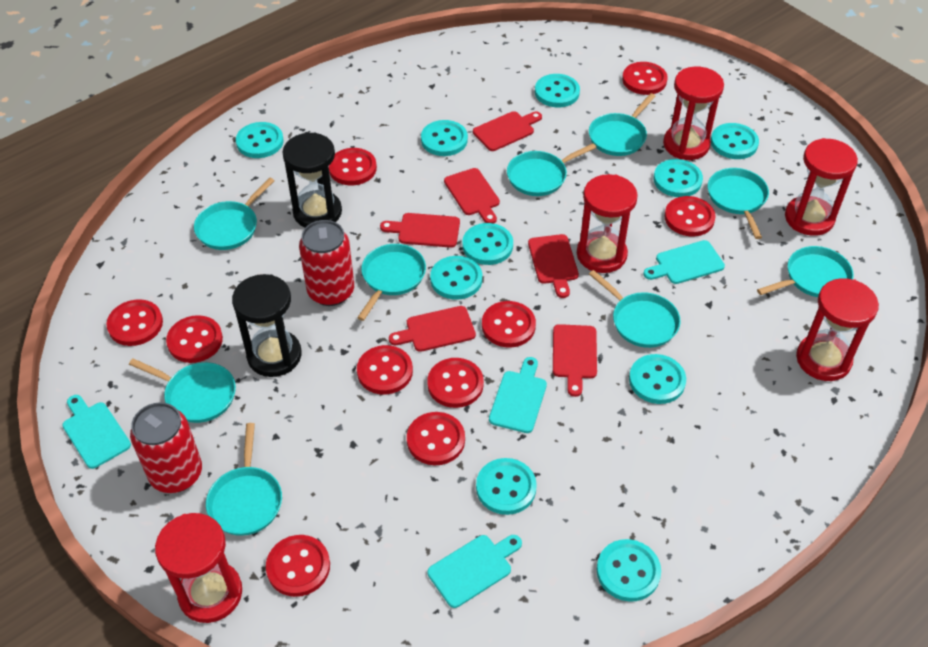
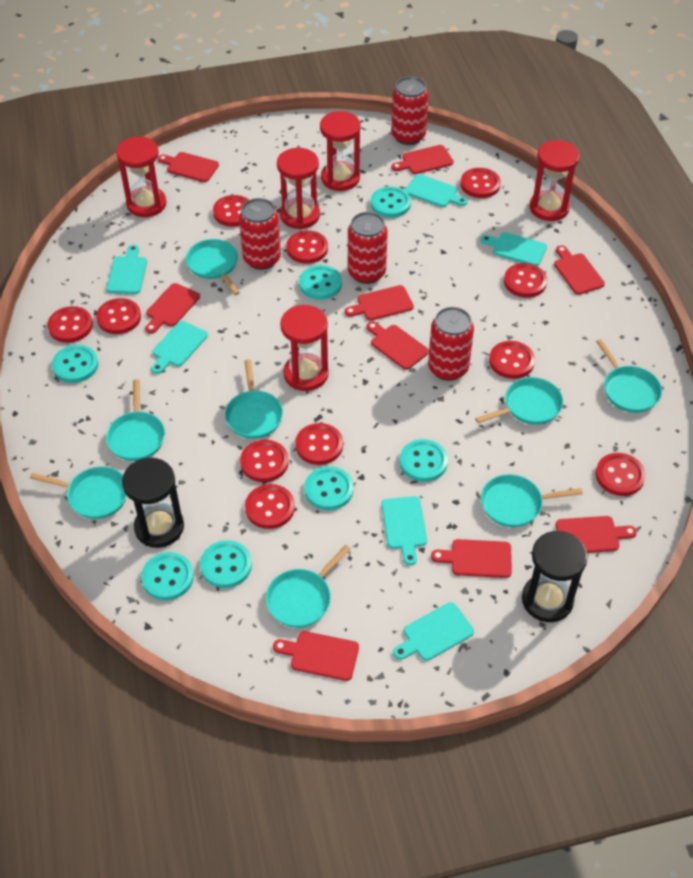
red button: 10 -> 11
red can: 2 -> 4
red cutting board: 6 -> 9
turquoise button: 10 -> 7
turquoise cutting board: 4 -> 6
turquoise pan: 9 -> 8

